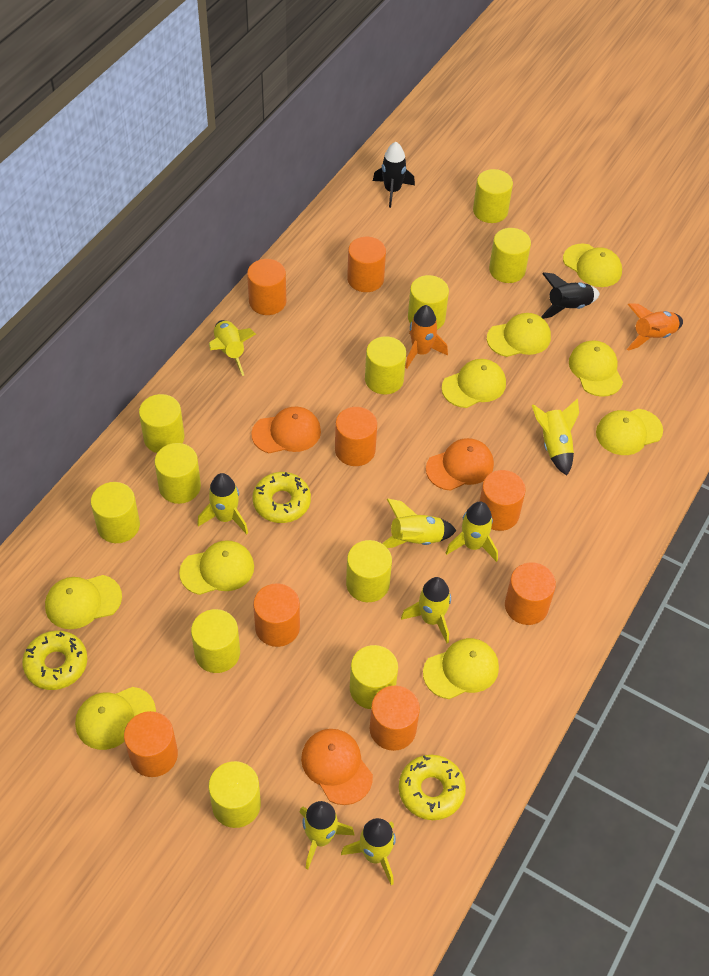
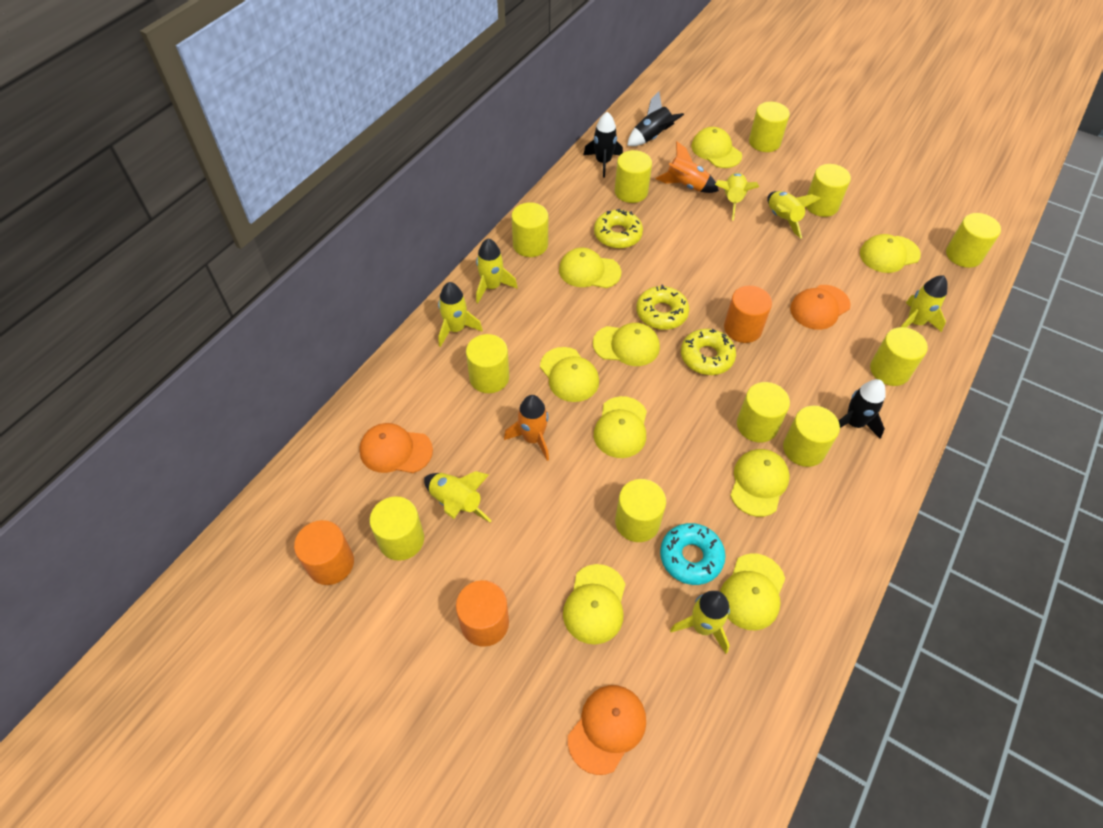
black rocket: 2 -> 3
orange cylinder: 8 -> 3
turquoise donut: 0 -> 1
yellow rocket: 8 -> 7

